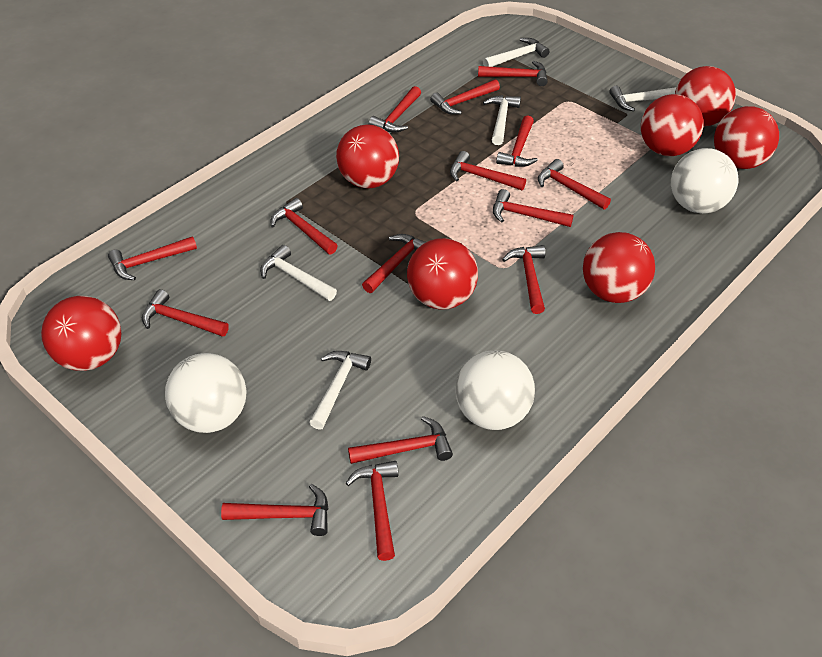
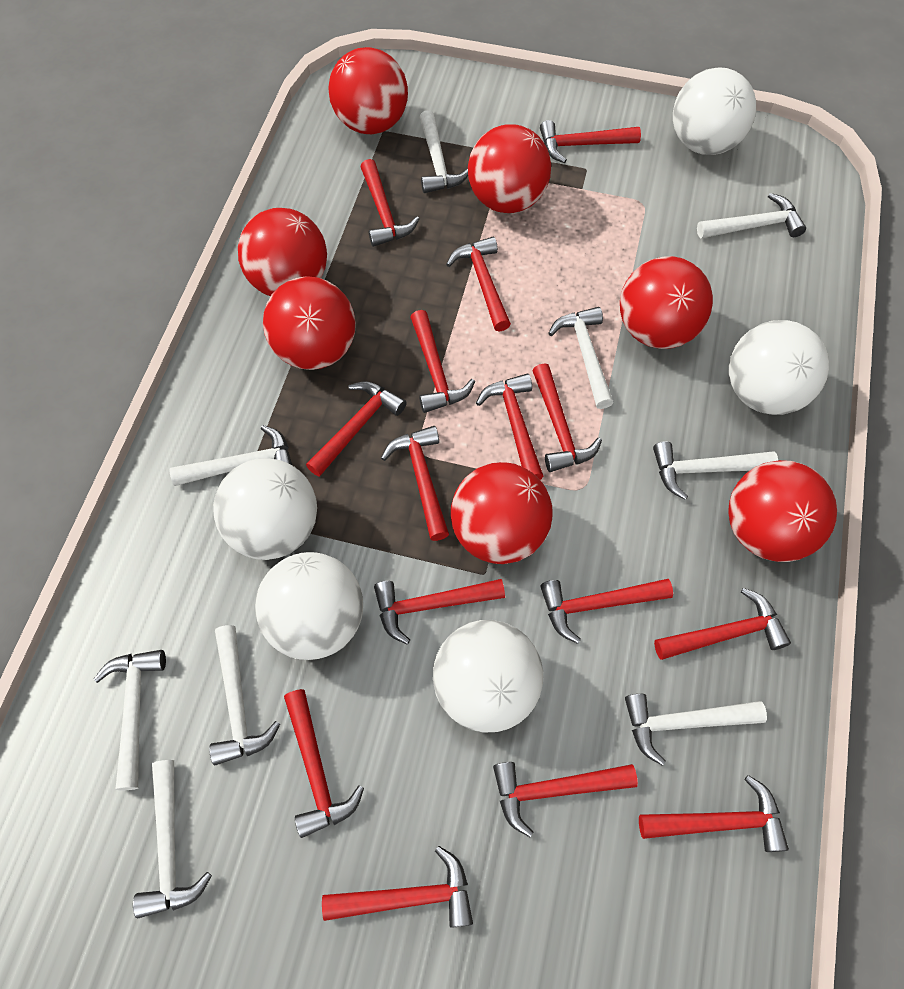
white ball: 3 -> 5
white hammer: 5 -> 9

